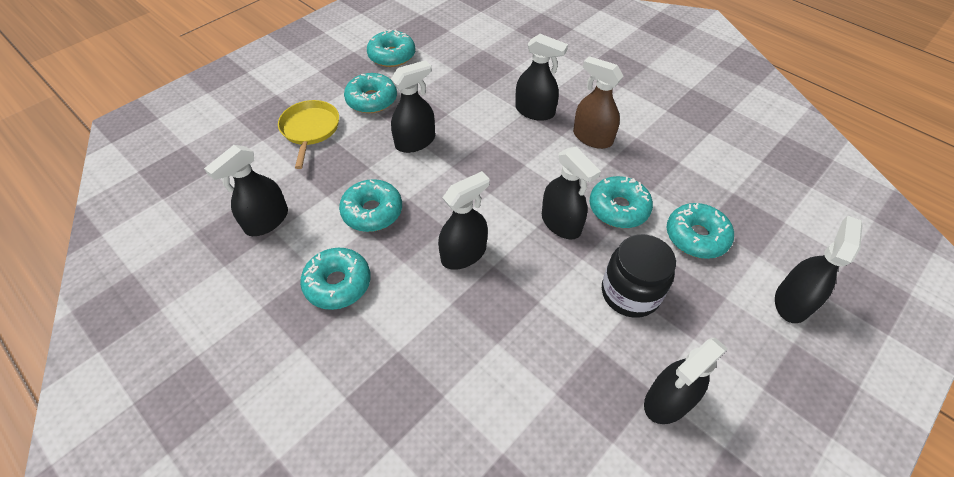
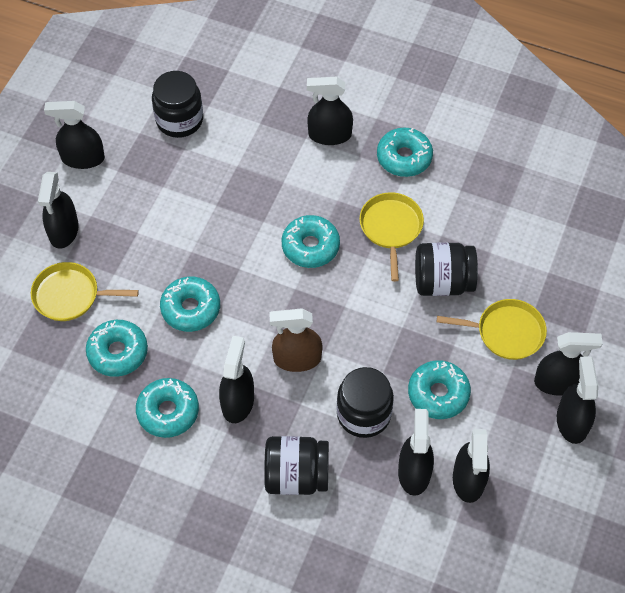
black jar: 1 -> 4
black spray bottle: 7 -> 8
yellow pan: 1 -> 3

